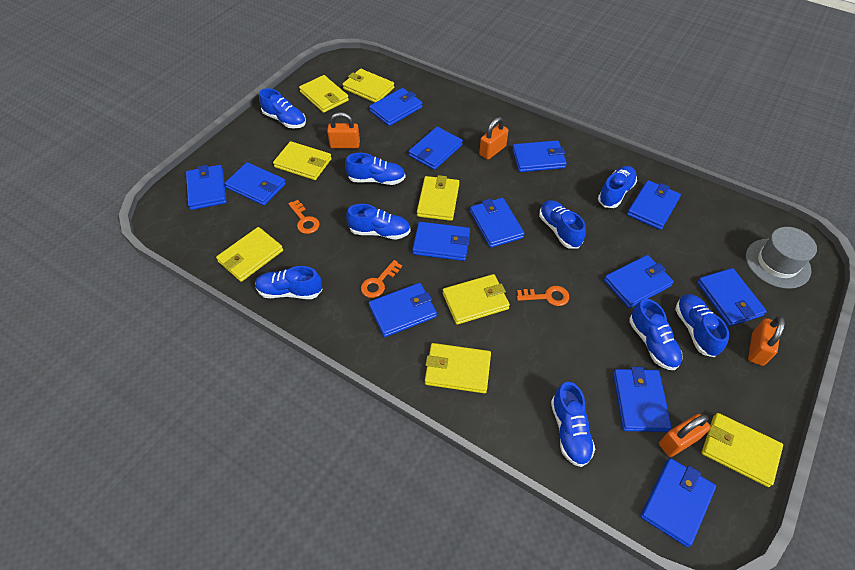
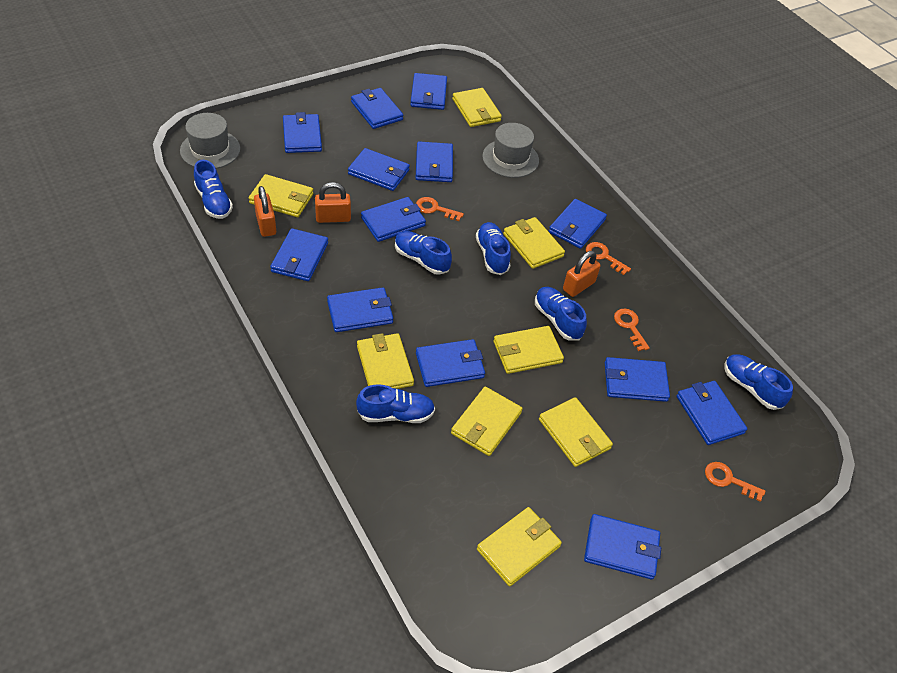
blue shoe: 9 -> 6
grey hat: 1 -> 2
orange key: 3 -> 4
orange padlock: 4 -> 3

